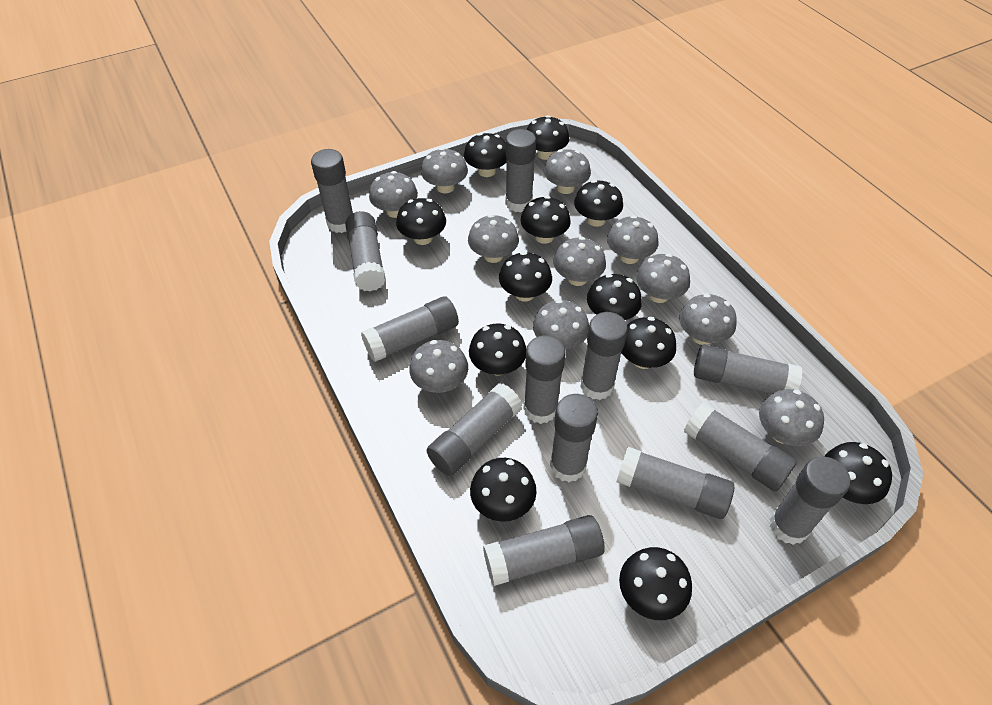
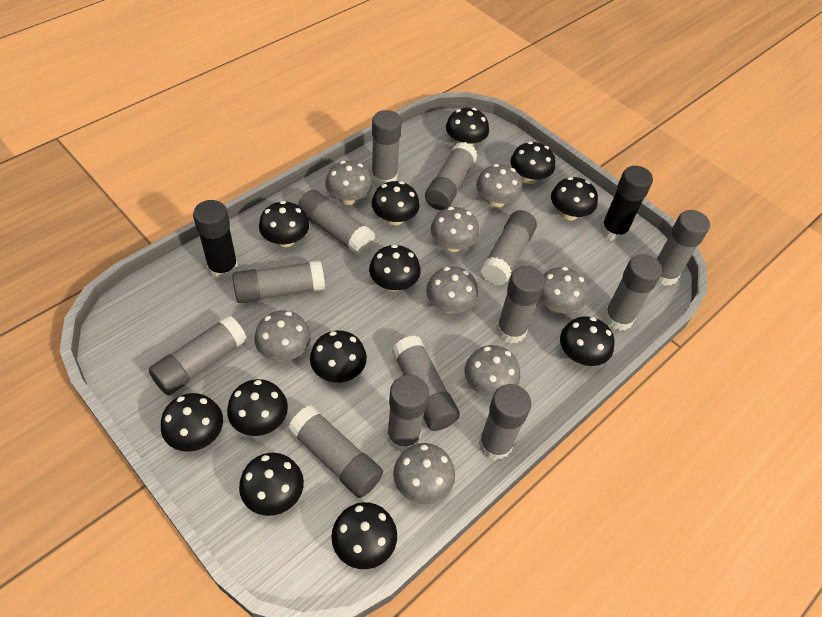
black glue stick: 0 -> 2
grey mushroom: 11 -> 8

